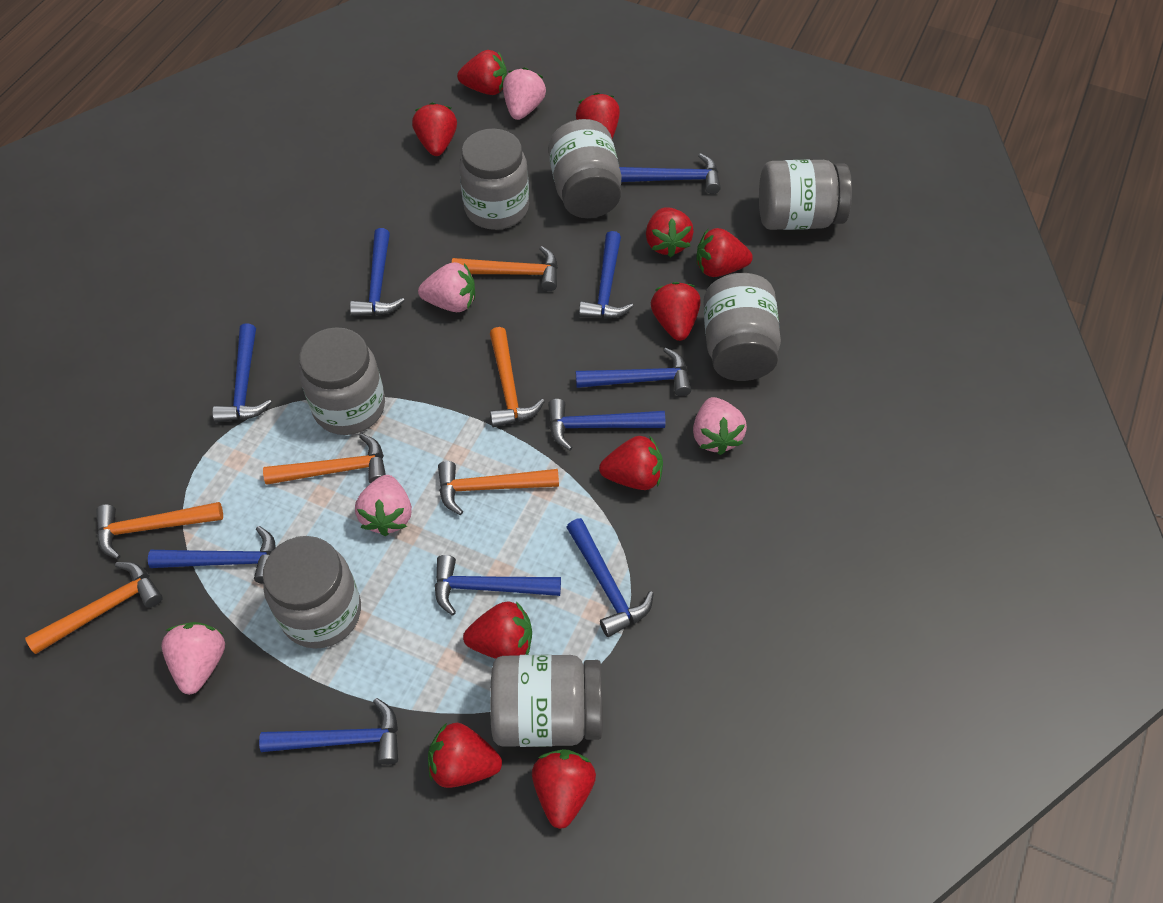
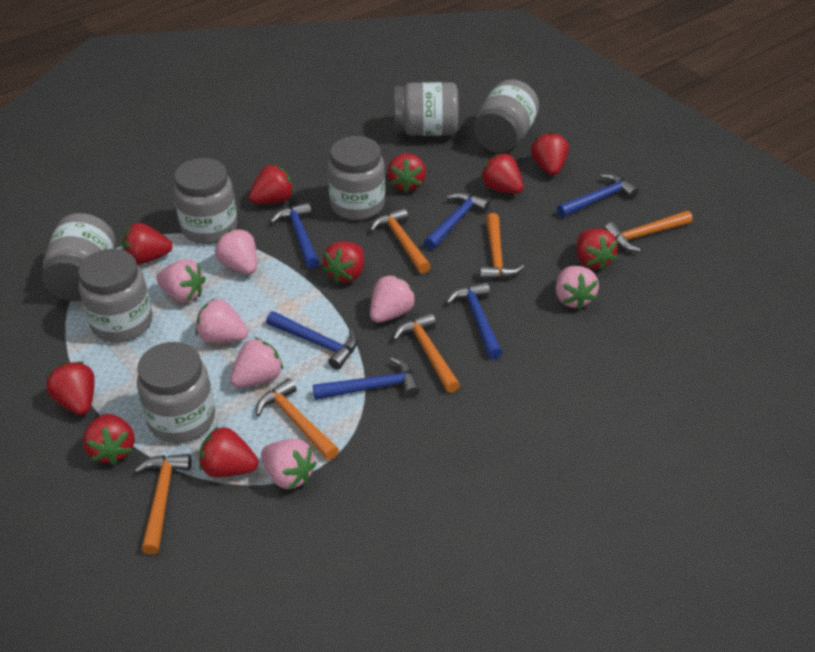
blue hammer: 10 -> 6
pink strawberry: 5 -> 7

